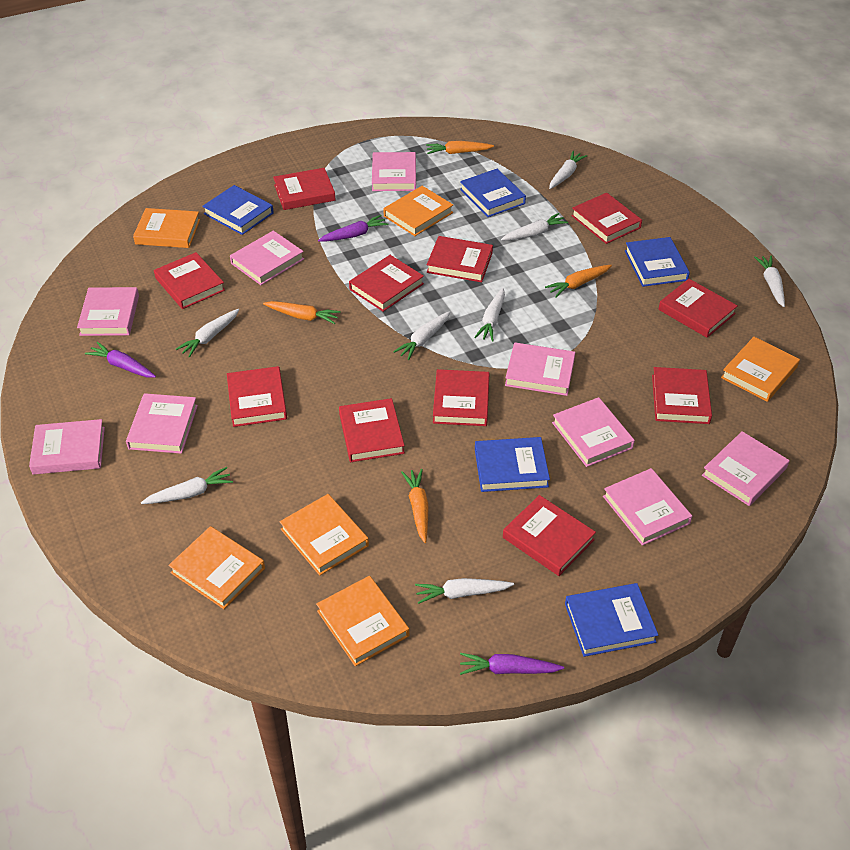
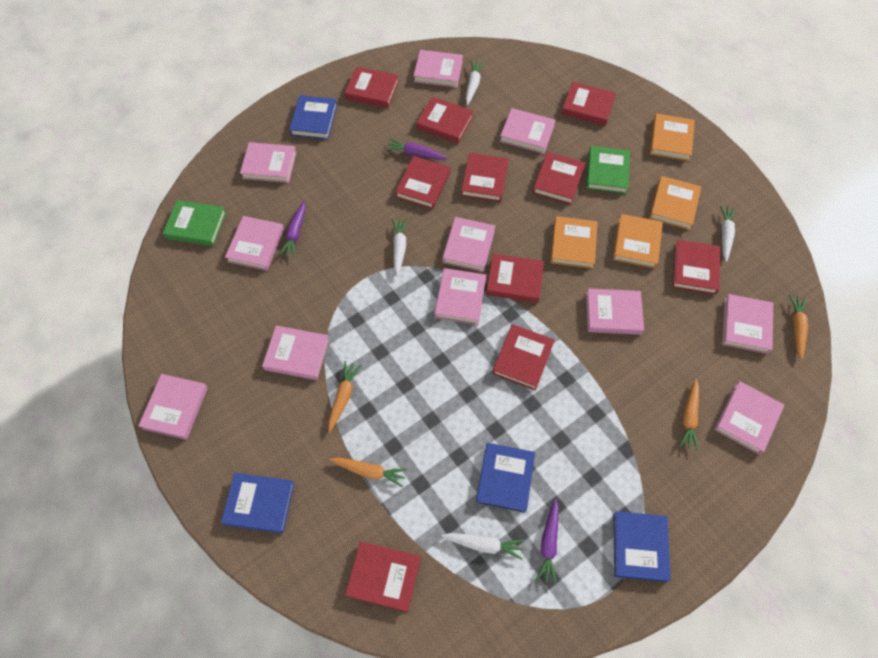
blue book: 5 -> 4
green book: 0 -> 2
orange book: 6 -> 4
pink book: 9 -> 11
red book: 11 -> 10
white carrot: 8 -> 4

